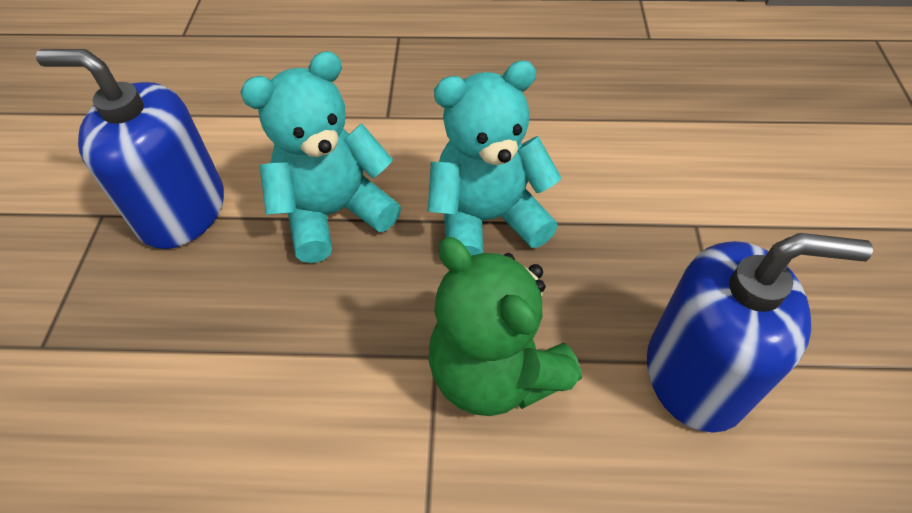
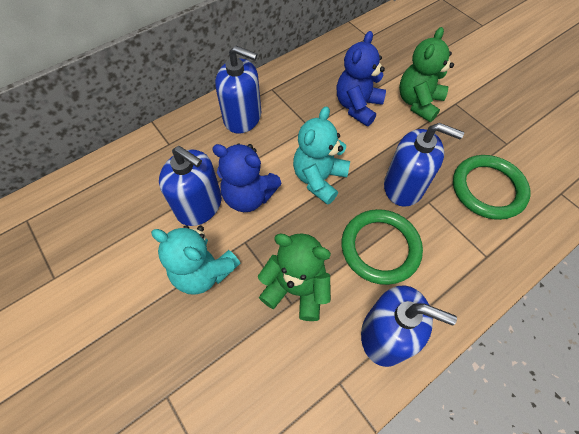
blue soap dispenser: 2 -> 4
blue teddy bear: 0 -> 2
green ring: 0 -> 2
green teddy bear: 1 -> 2

